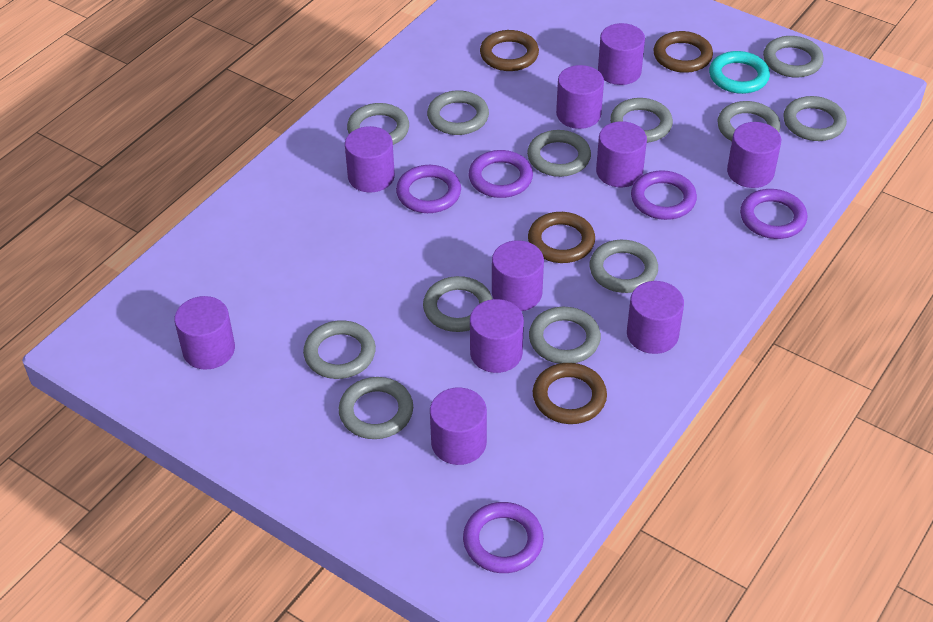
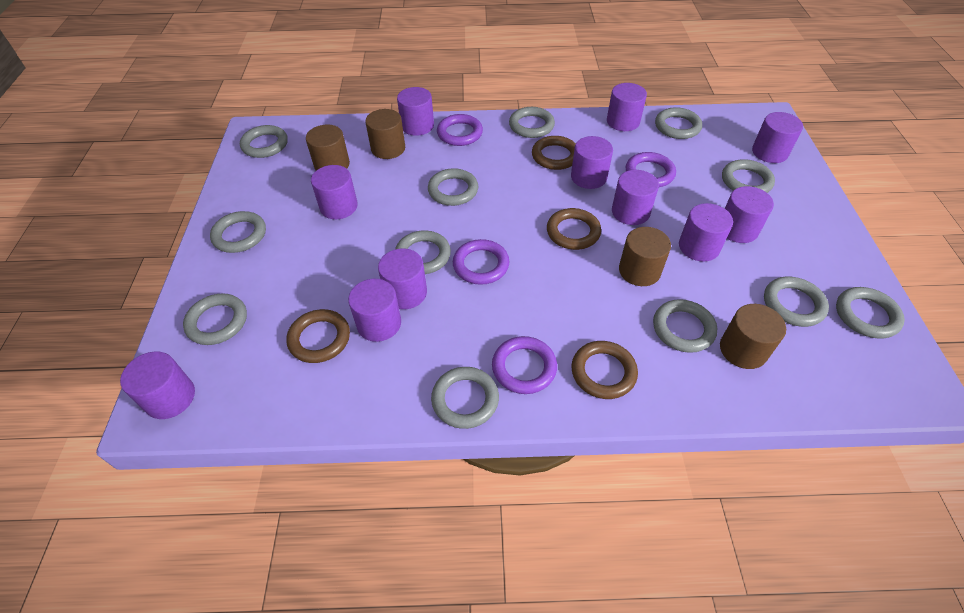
brown cylinder: 0 -> 4
purple cylinder: 10 -> 11
purple ring: 5 -> 4
turquoise ring: 1 -> 0

